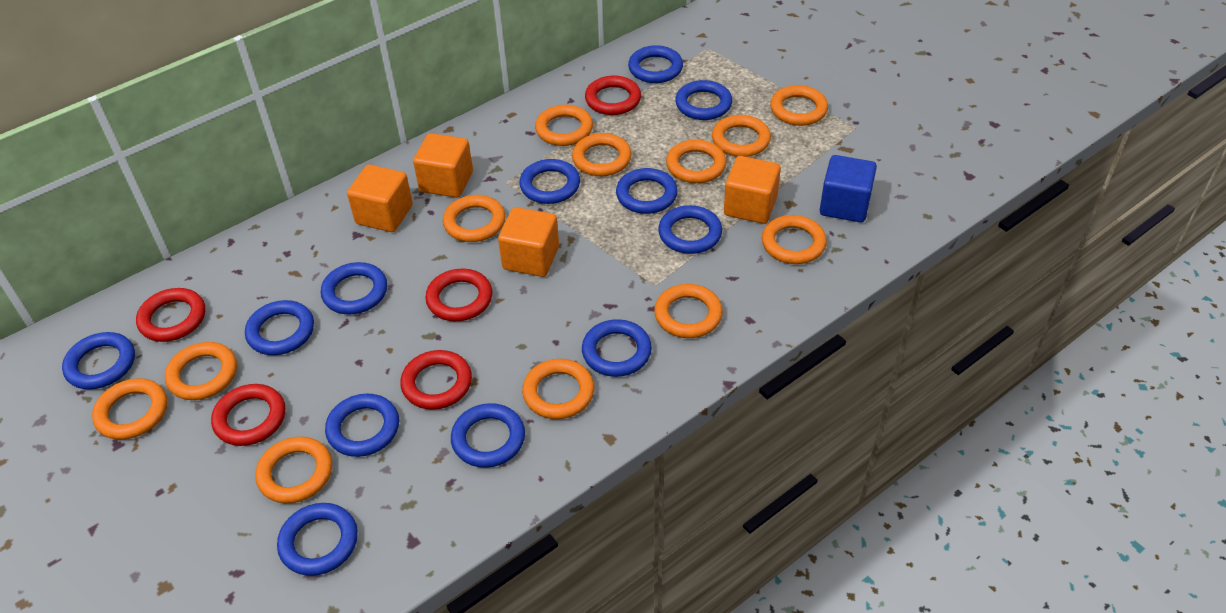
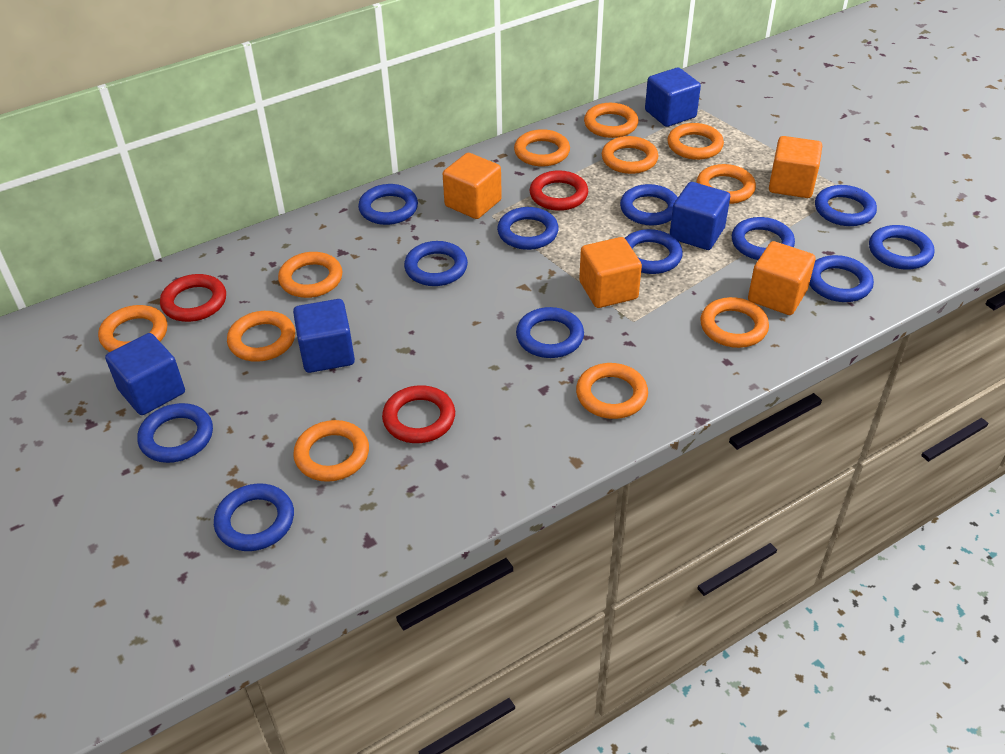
blue cube: 1 -> 4
orange ring: 12 -> 11
red ring: 5 -> 3

